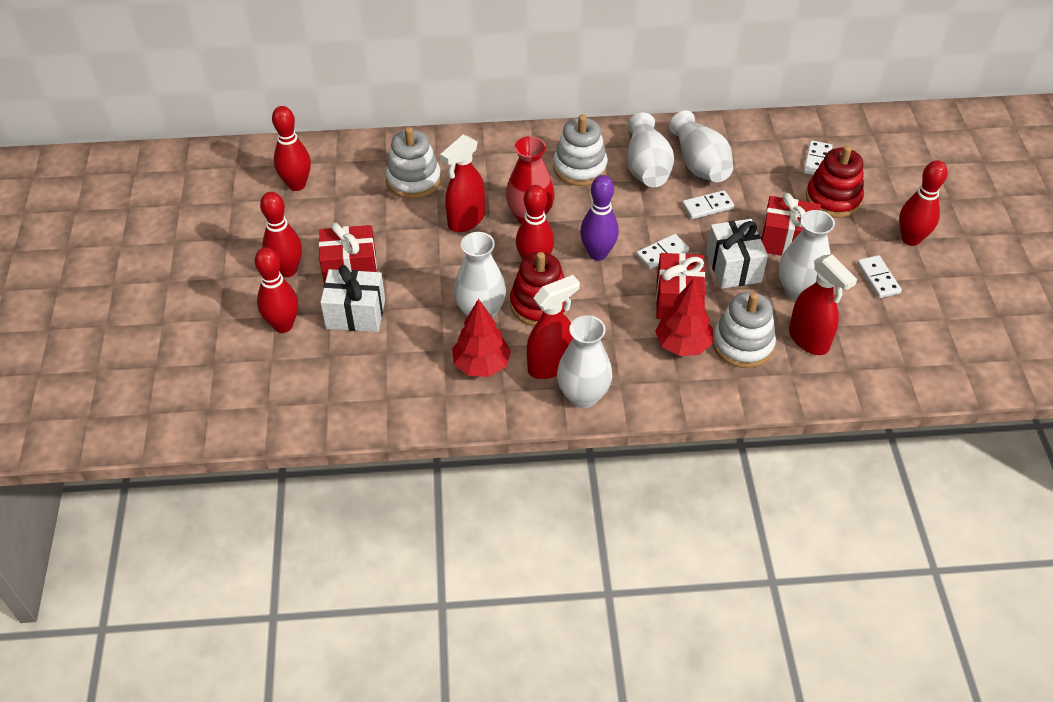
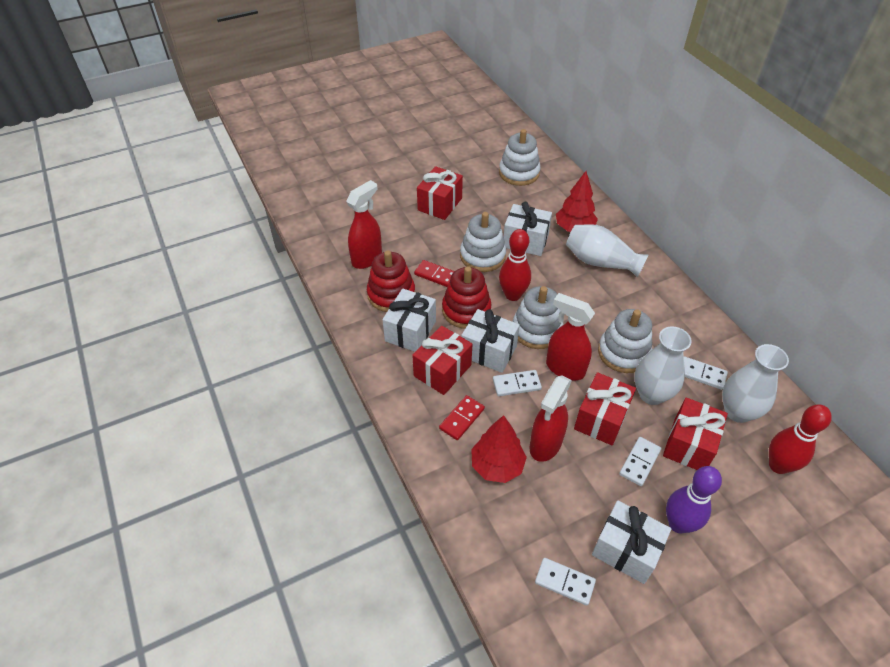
red bowling pin: 5 -> 2
red domino: 0 -> 2
red gift: 3 -> 4
red vase: 1 -> 0
white gift: 2 -> 4
white stacking toy: 3 -> 4
white vase: 5 -> 3

